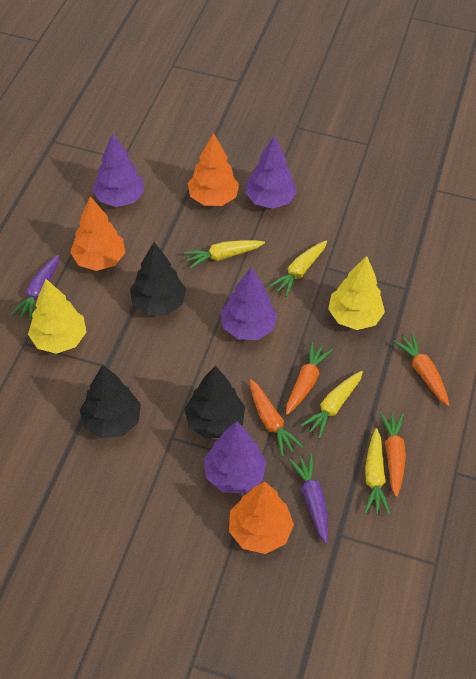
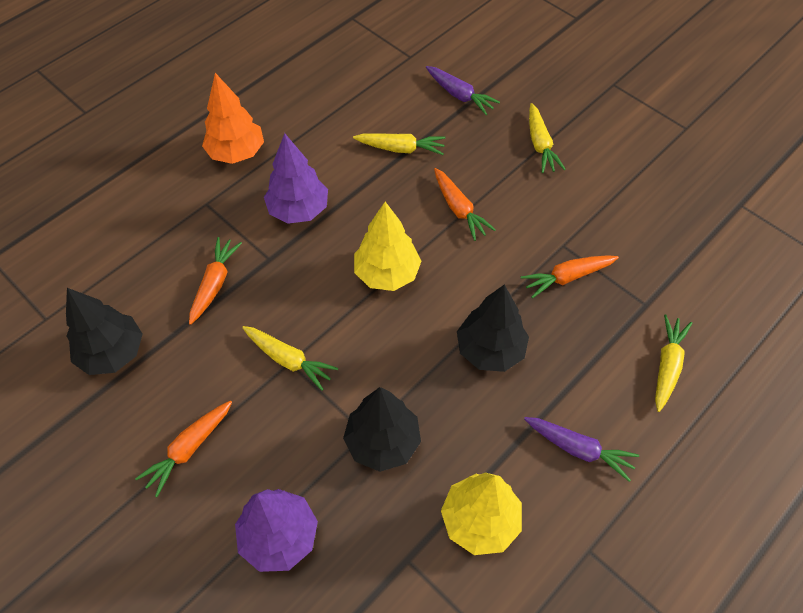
orange tree: 3 -> 1
purple tree: 4 -> 2

